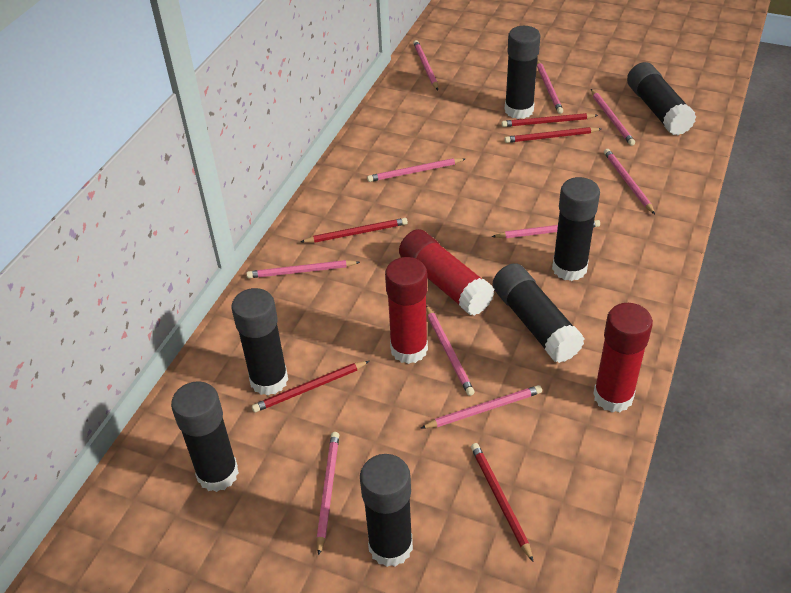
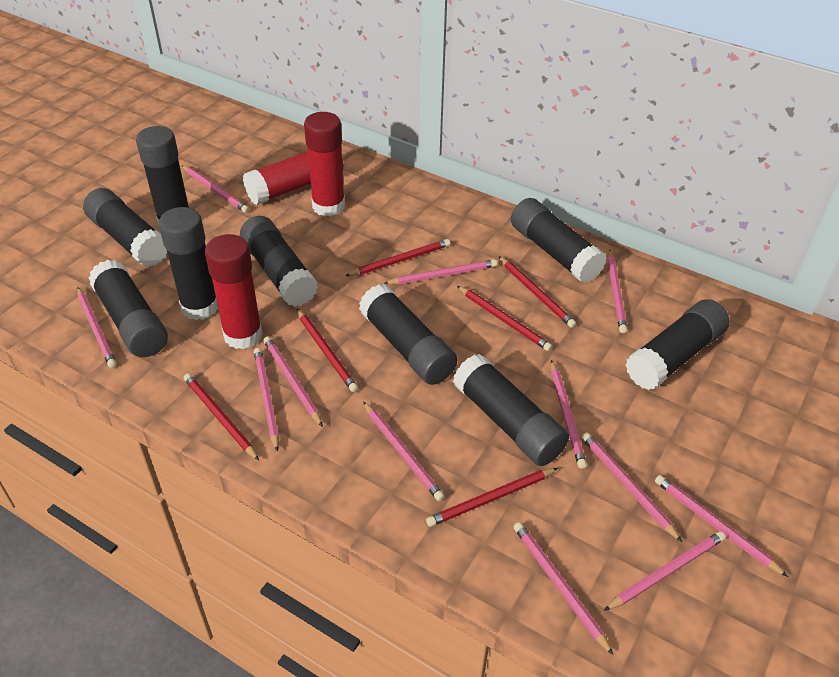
black glue stick: 7 -> 9
pink pencil: 10 -> 12
red pencil: 5 -> 6

